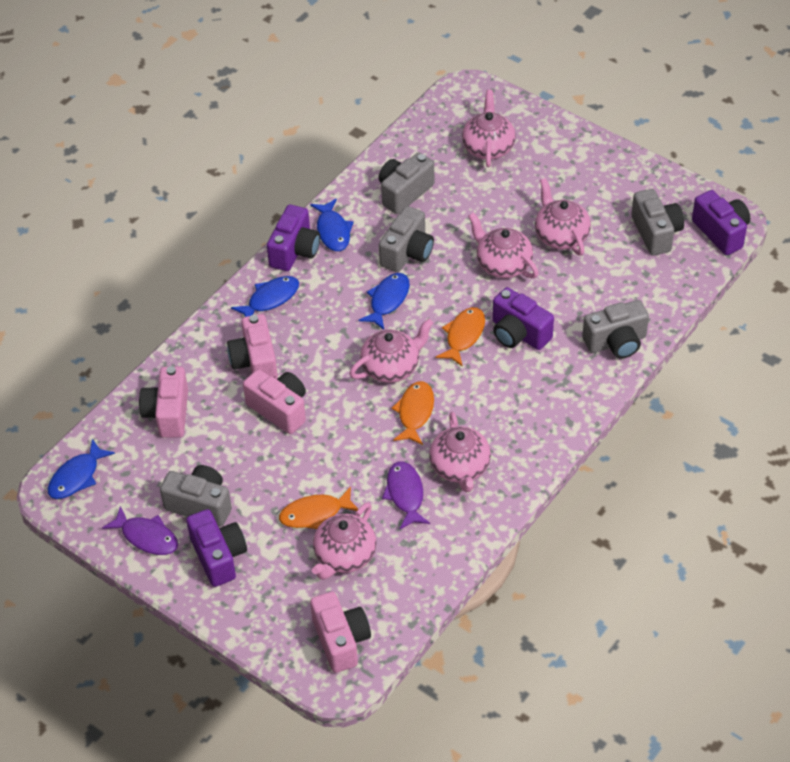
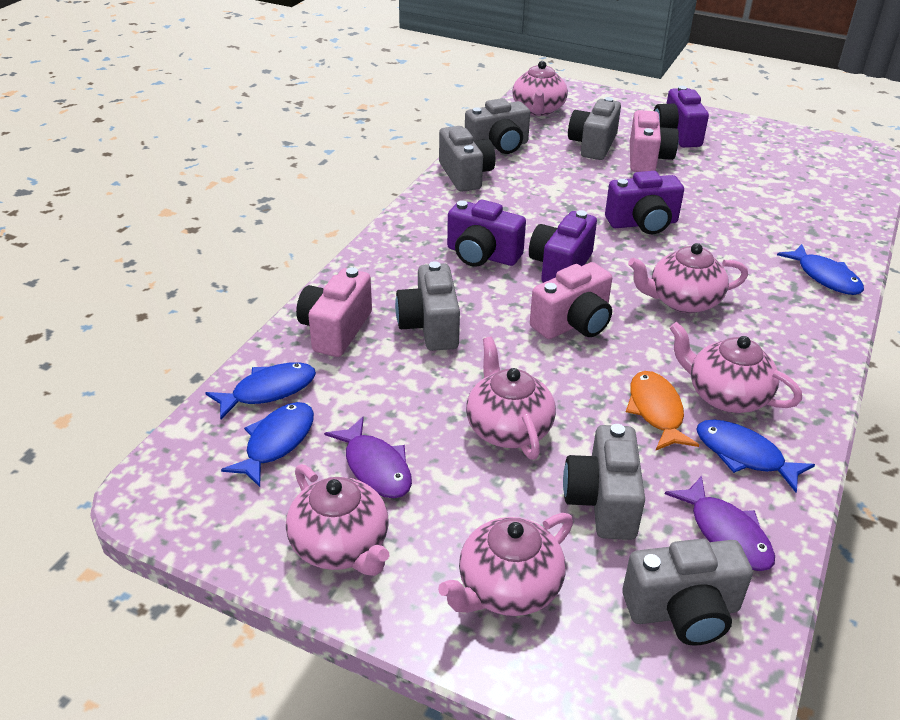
grey camera: 5 -> 6
orange fish: 3 -> 1
pink camera: 4 -> 3

